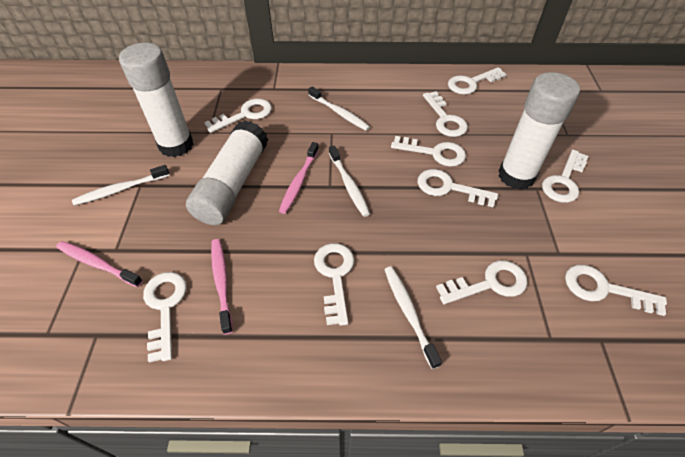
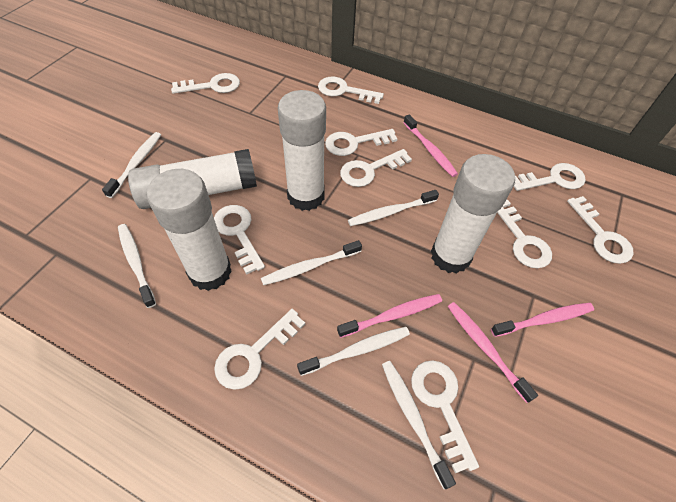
pink toothbrush: 3 -> 4
white glue stick: 3 -> 4
white toothbrush: 4 -> 6

